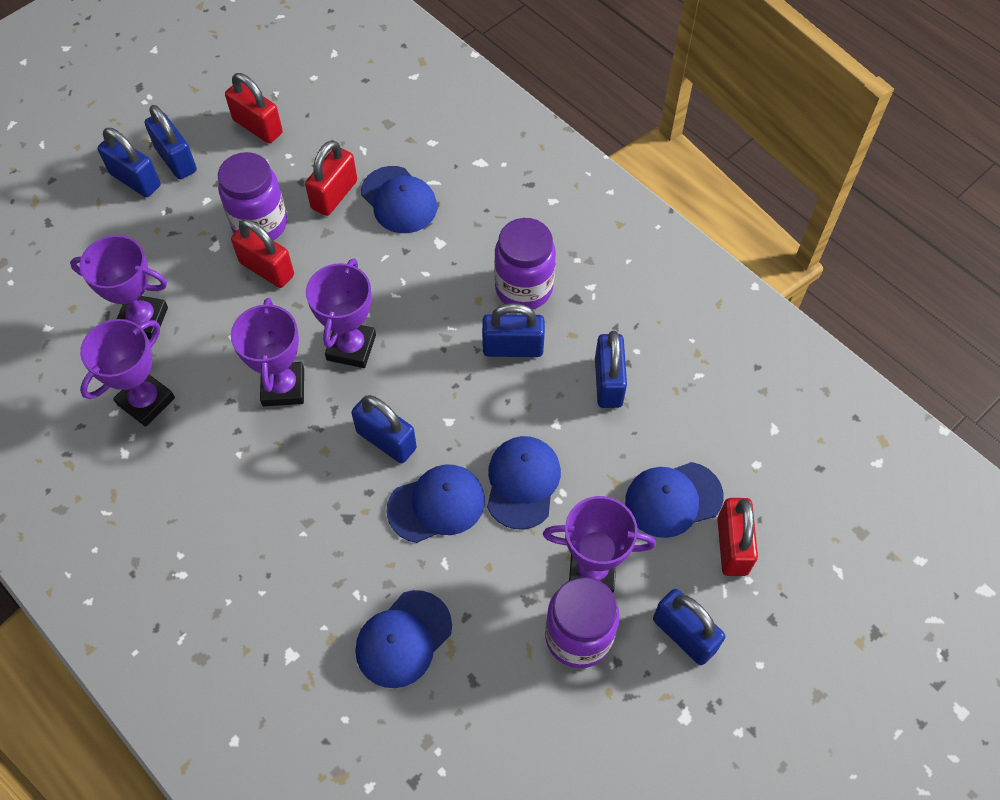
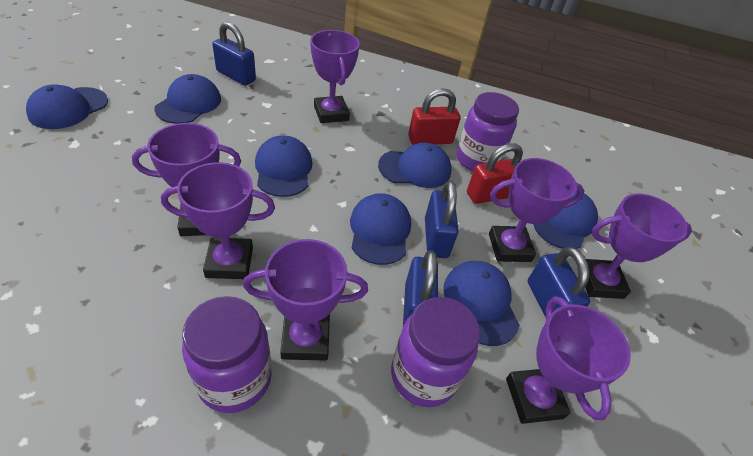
blue cap: 5 -> 7
blue padlock: 6 -> 4
purple trophy: 5 -> 7
red padlock: 4 -> 2

